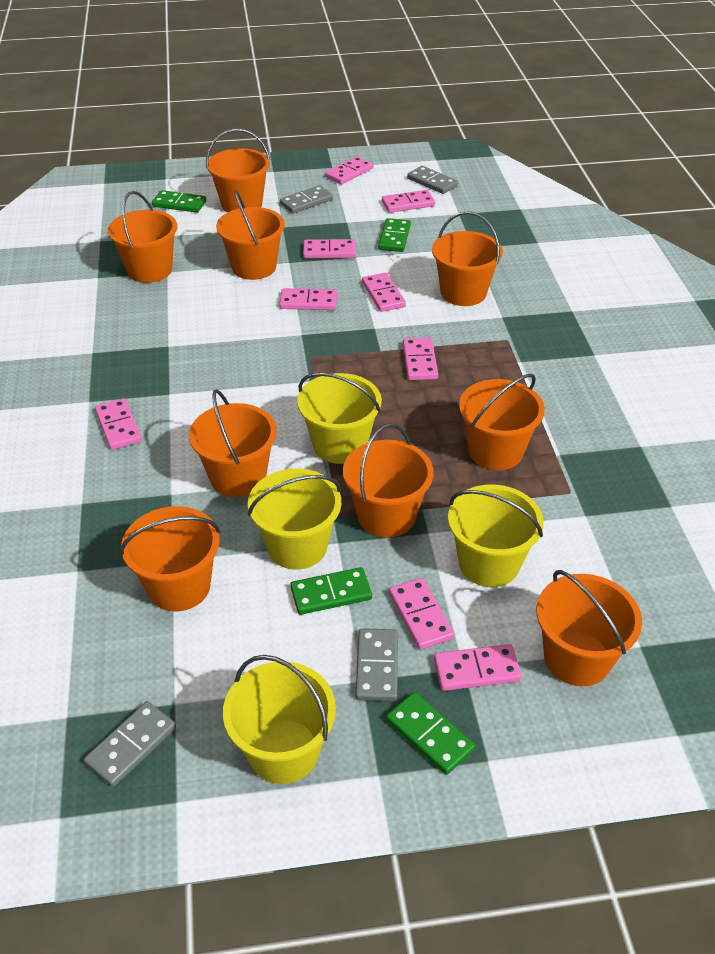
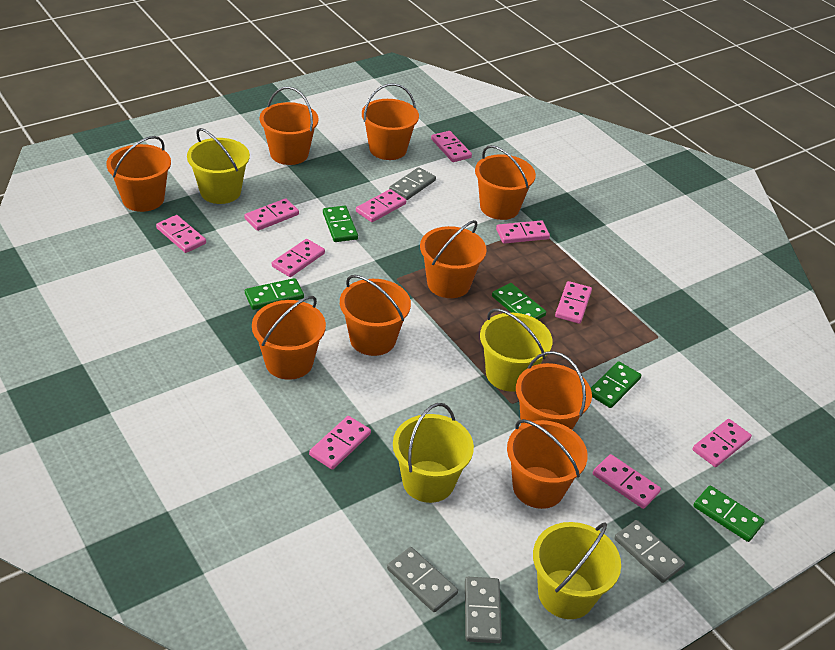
green domino: 4 -> 5
pink domino: 9 -> 10

